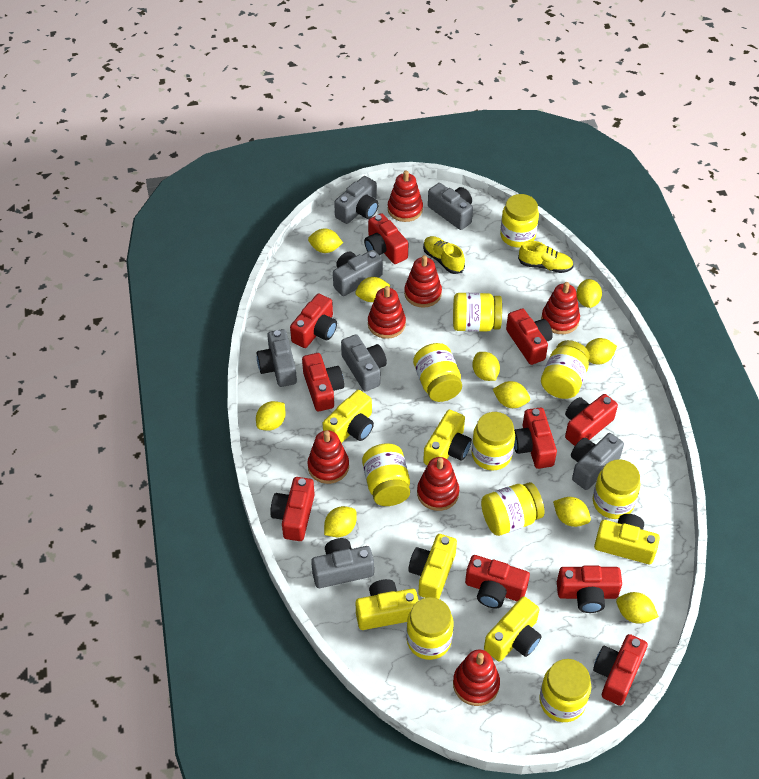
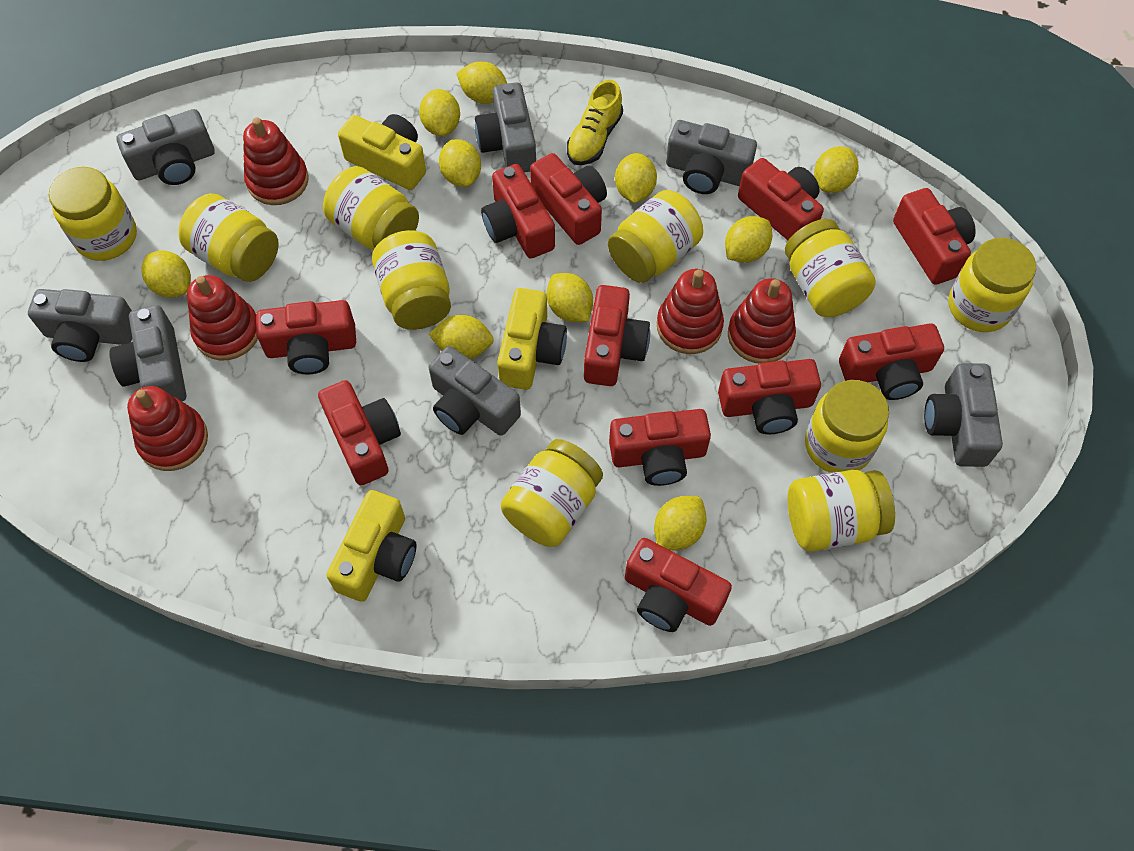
red camera: 10 -> 11
red stacking toy: 7 -> 5
yellow camera: 6 -> 3
yellow shoe: 2 -> 1

